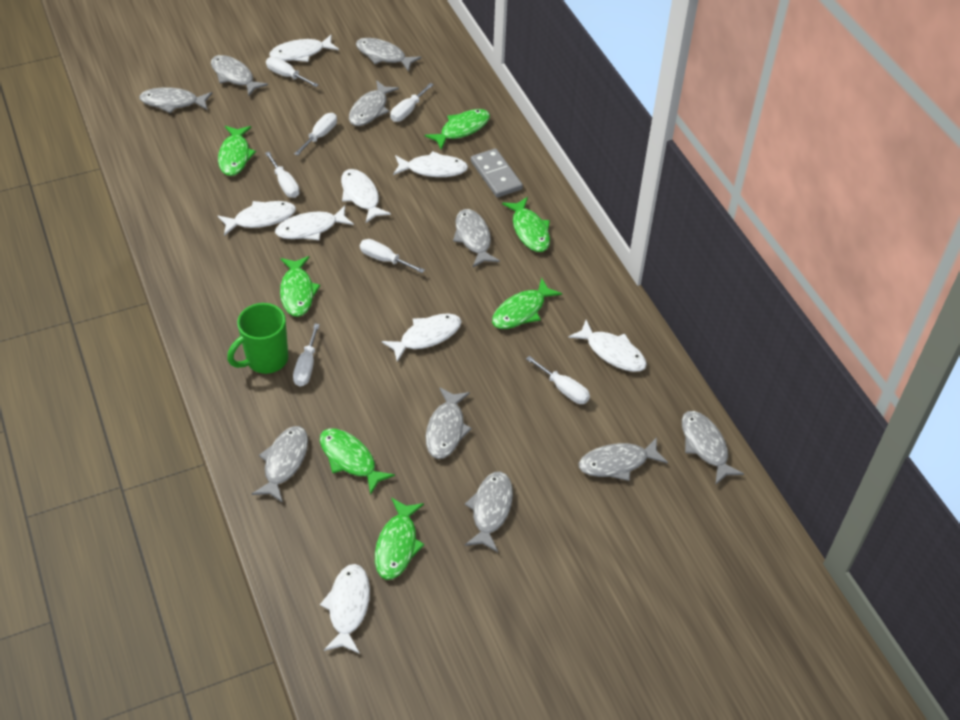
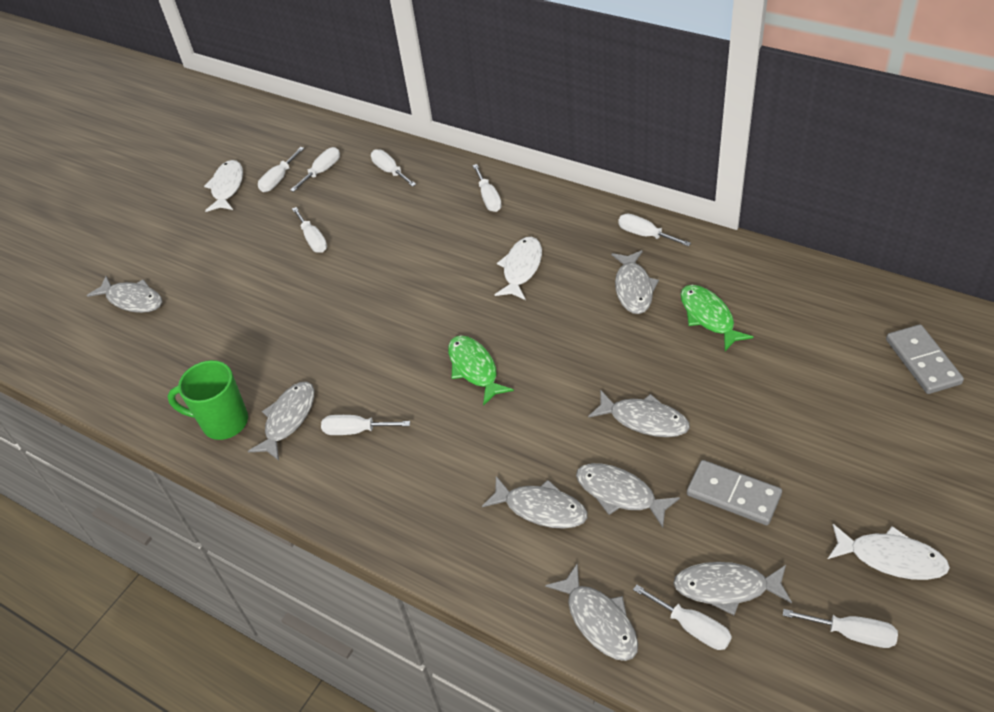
green fish: 7 -> 2
grey domino: 1 -> 2
grey fish: 10 -> 8
white fish: 8 -> 3
white screwdriver: 7 -> 9

